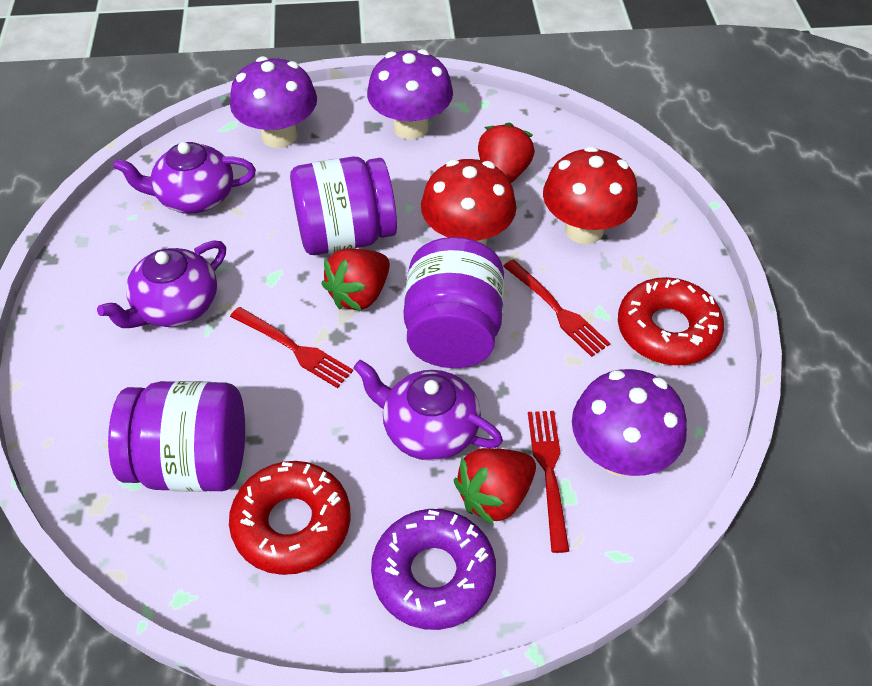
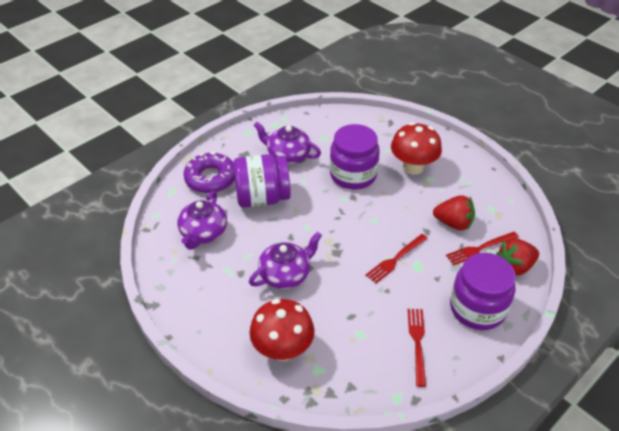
purple mushroom: 3 -> 0
red donut: 2 -> 0
red strawberry: 3 -> 2

